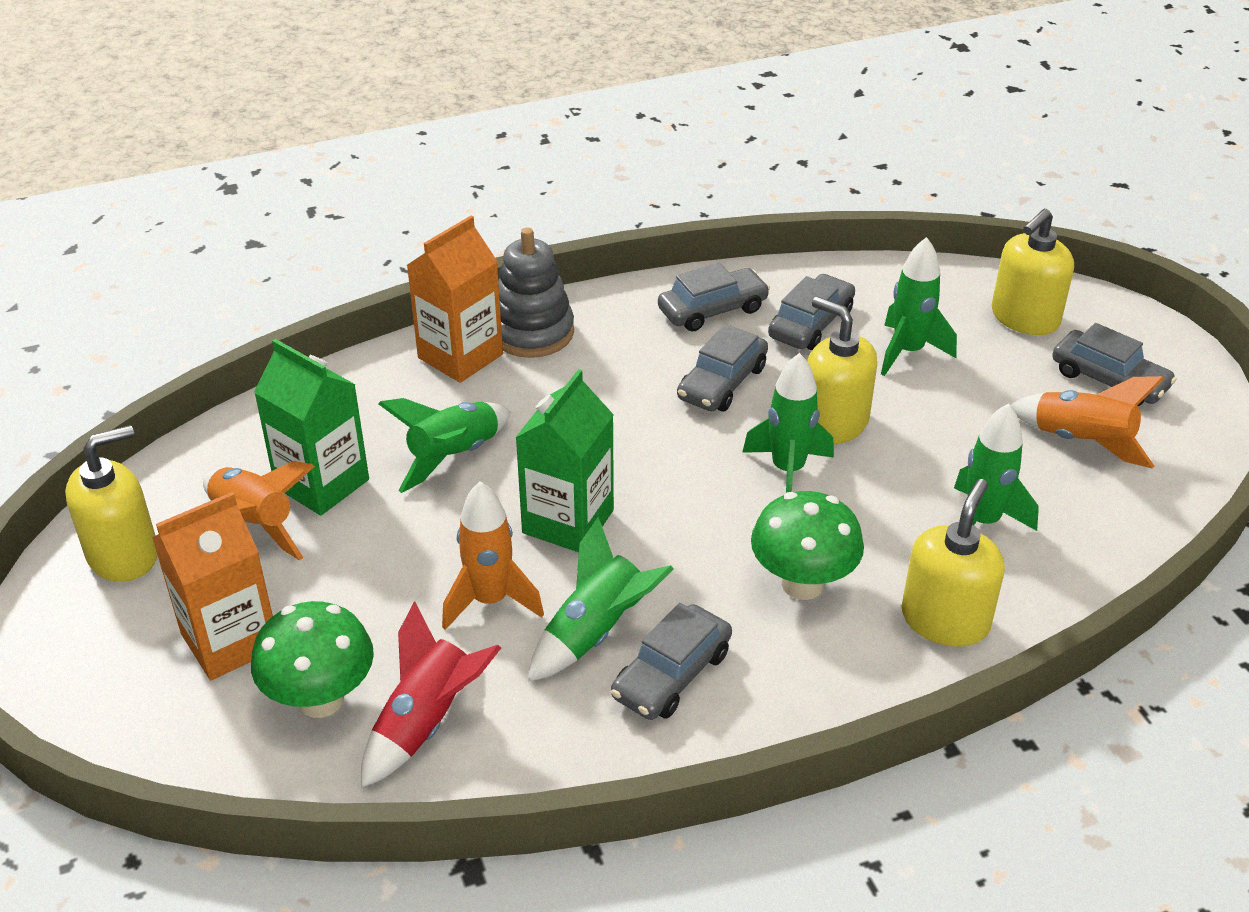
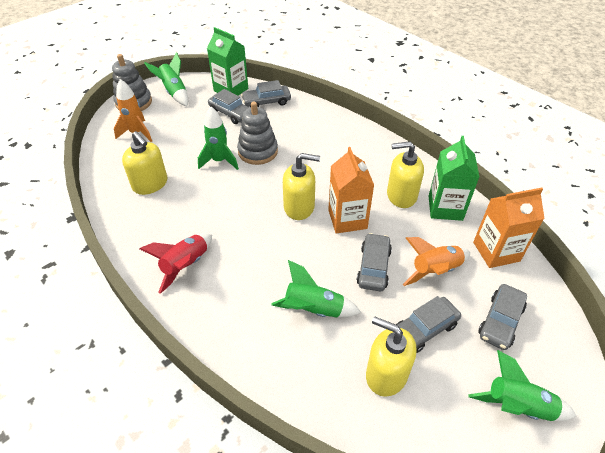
green mushroom: 2 -> 0
green rocket: 5 -> 4
grey stacking toy: 1 -> 2
orange rocket: 3 -> 2

